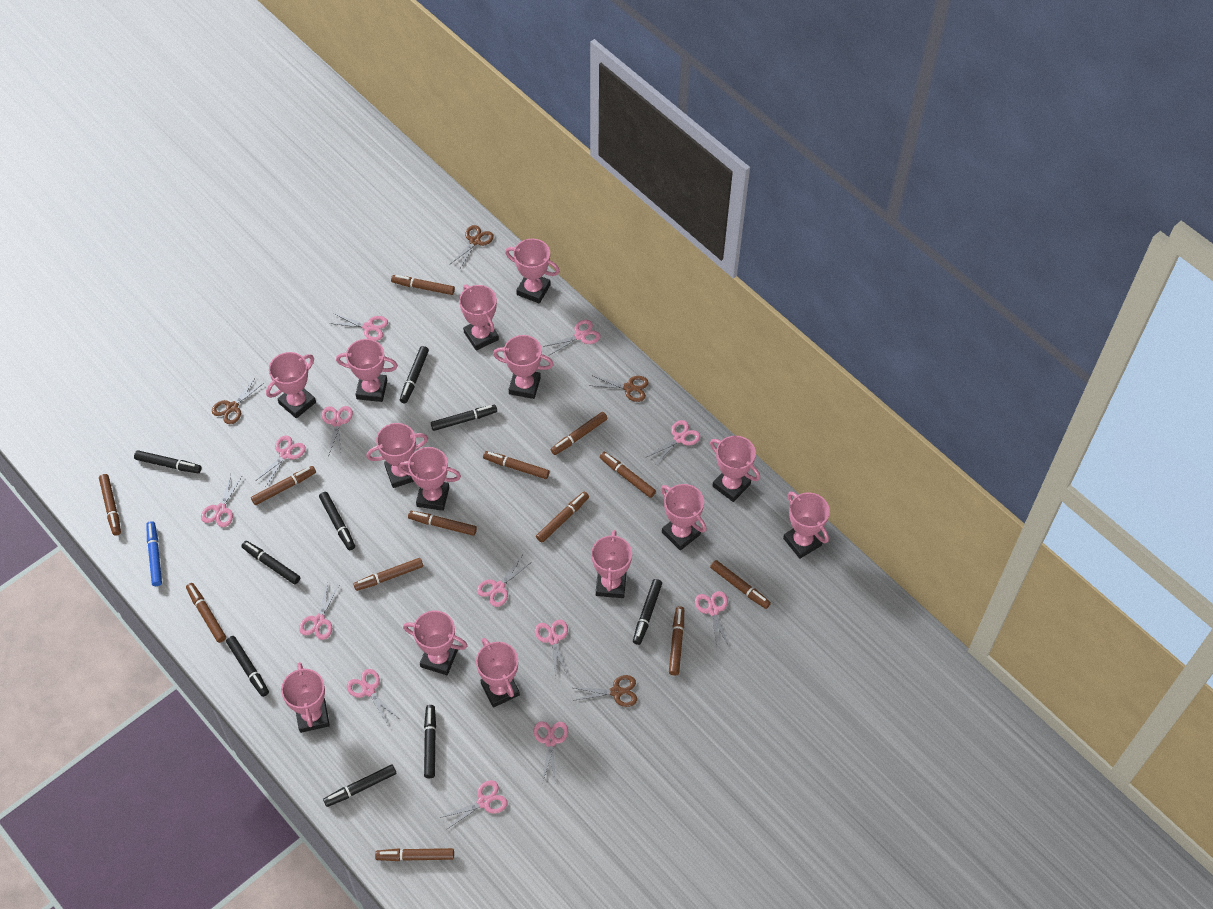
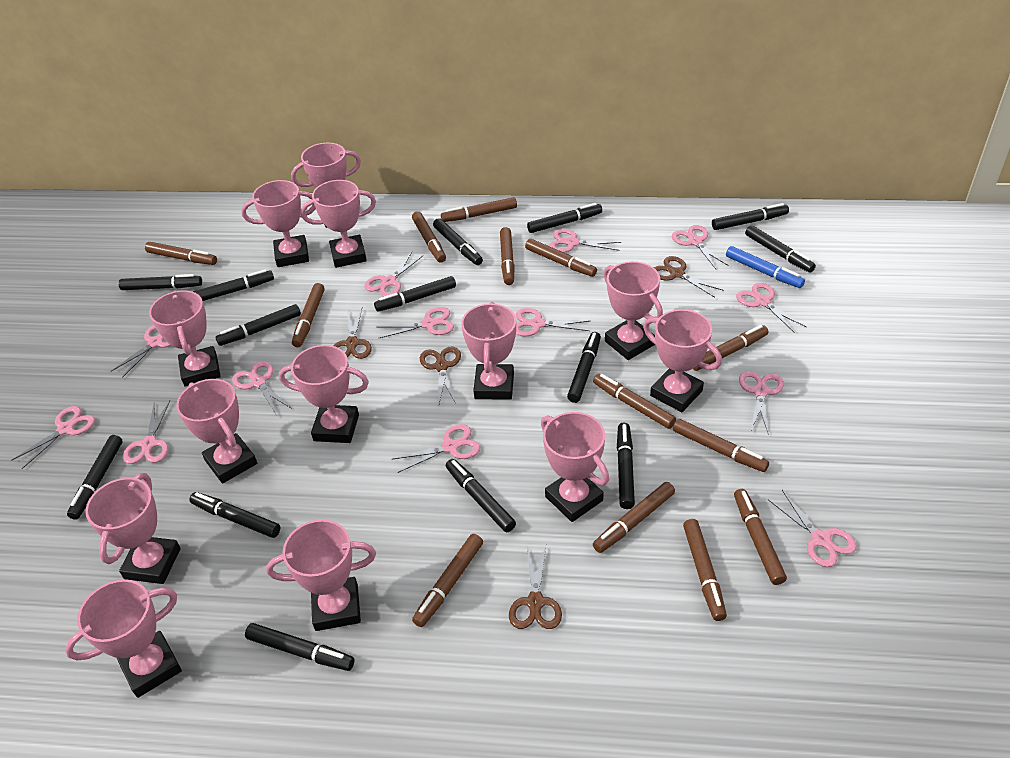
black marker: 9 -> 14
pink trophy: 14 -> 13

